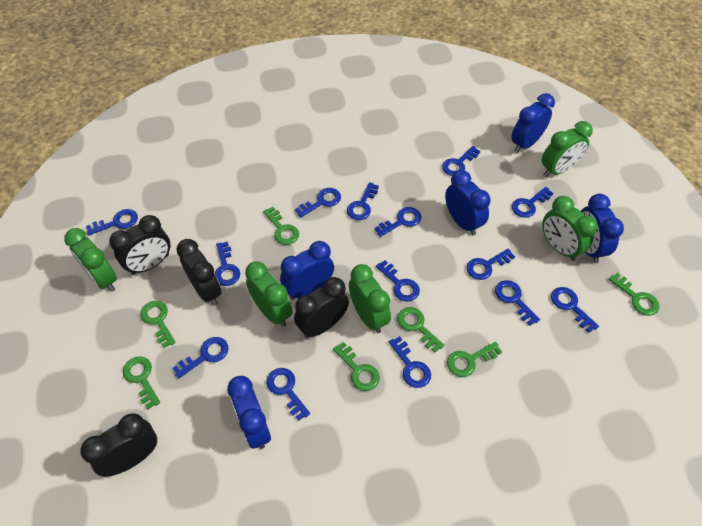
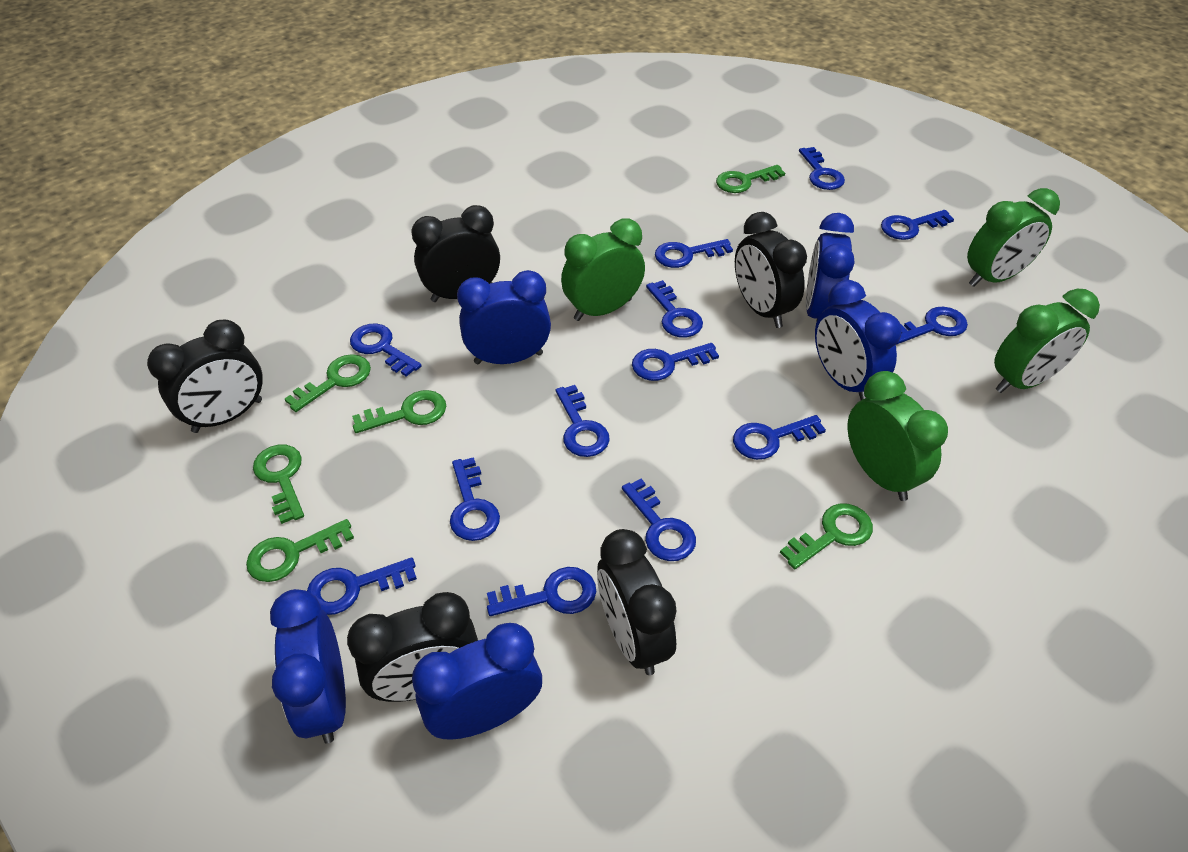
black clock: 4 -> 5
blue key: 14 -> 13
green clock: 5 -> 4
green key: 7 -> 6

